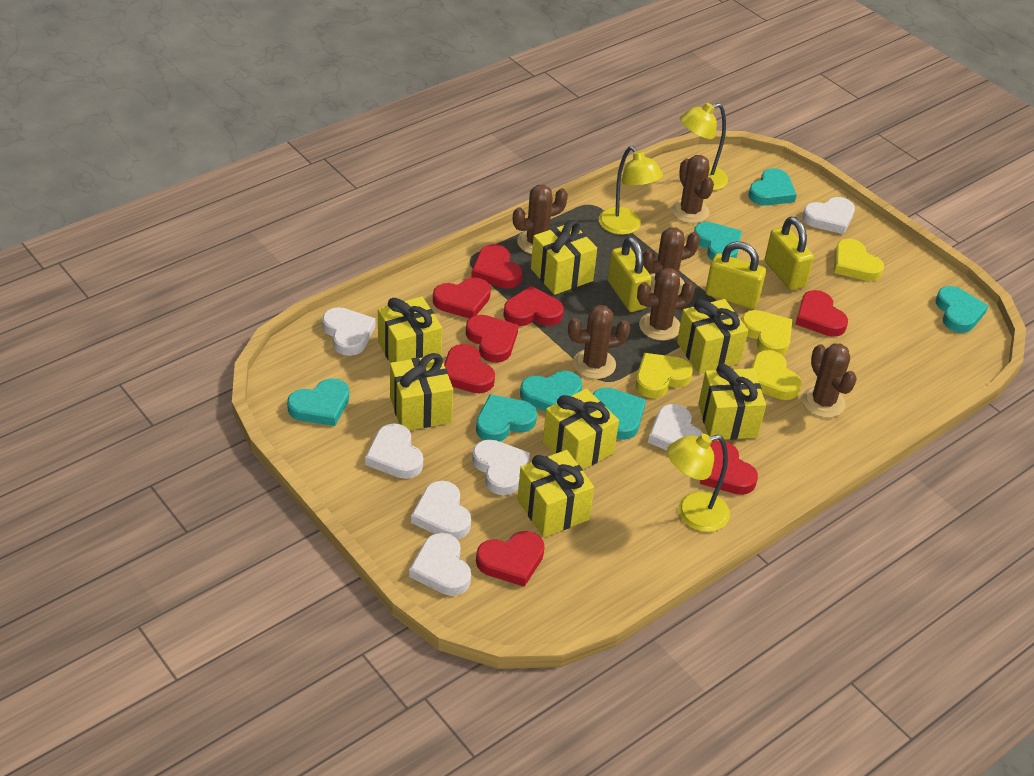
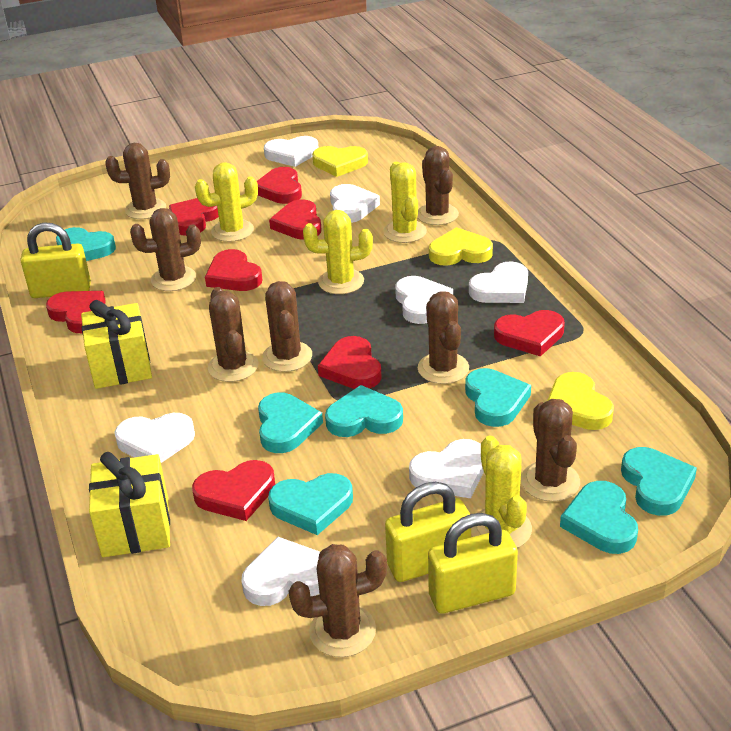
brown cactus: 6 -> 8
yellow cactus: 0 -> 4
yellow gift: 7 -> 2
yellow heart: 4 -> 3
yellow lamp: 3 -> 0

